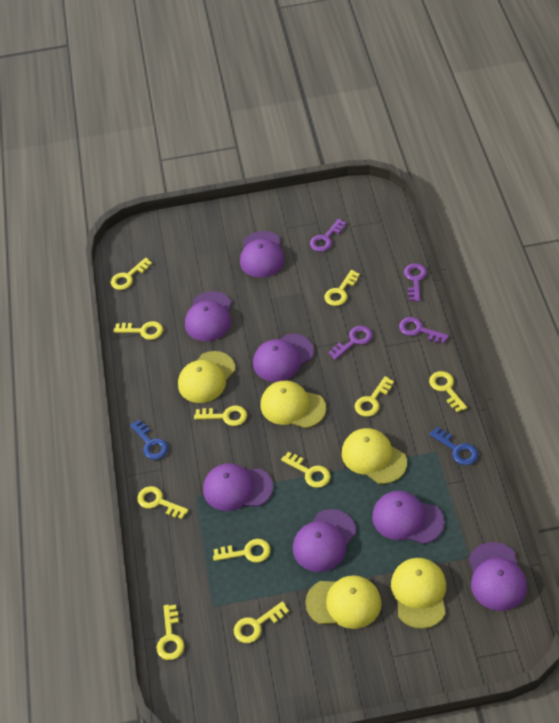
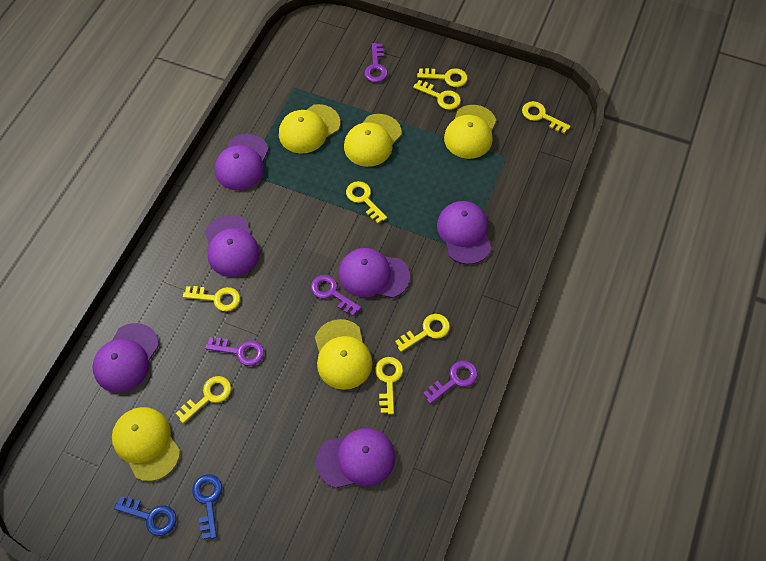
purple cap: 7 -> 6
yellow key: 11 -> 8

